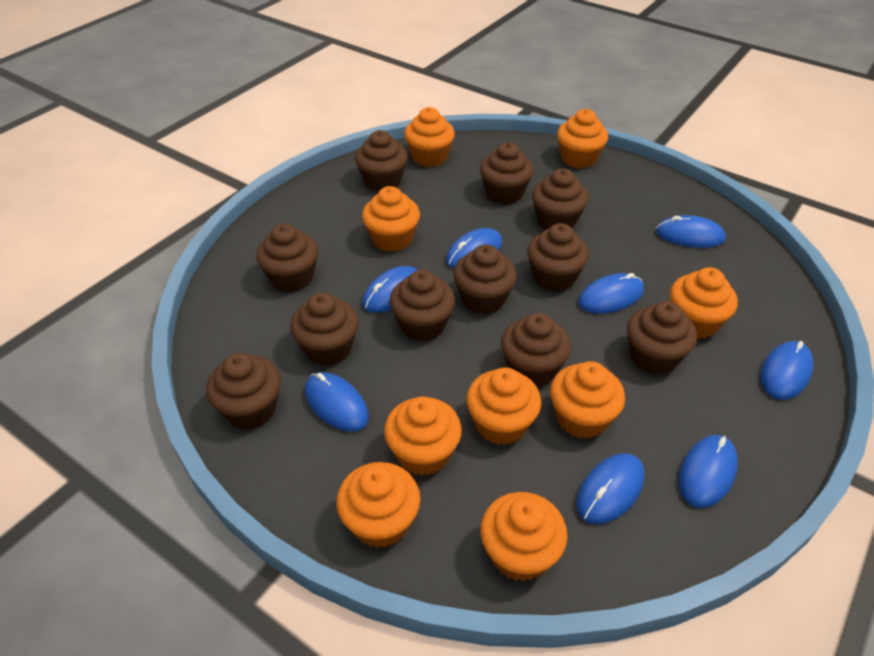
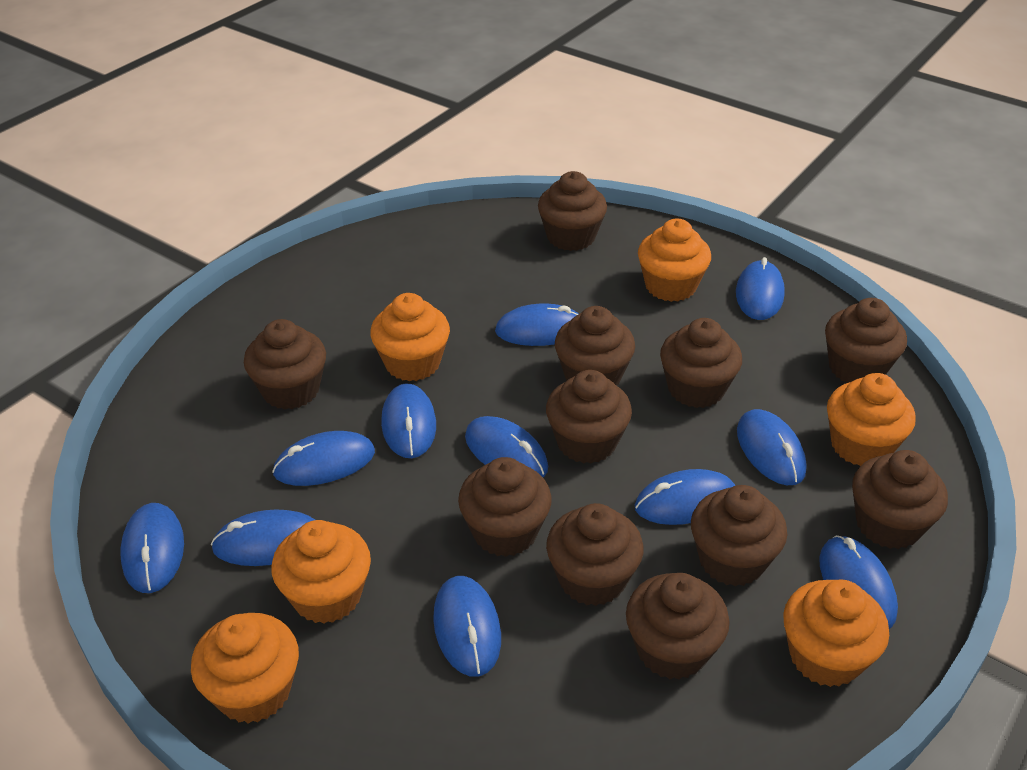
blue mouse: 8 -> 11
orange cupcake: 9 -> 6

